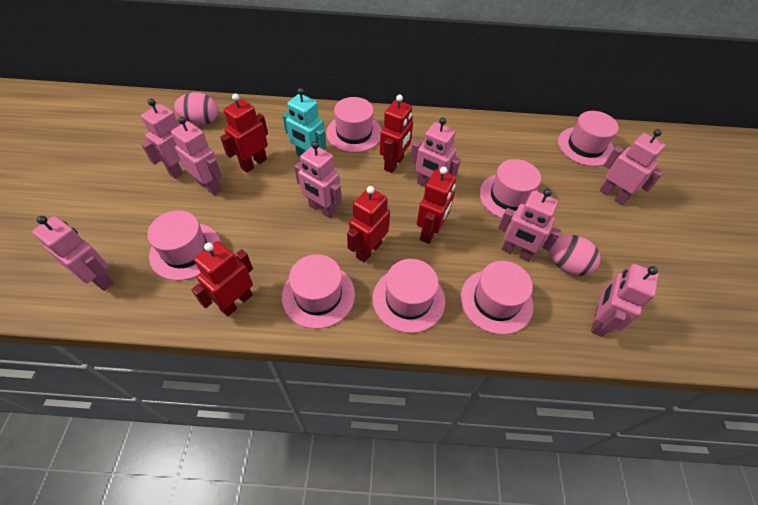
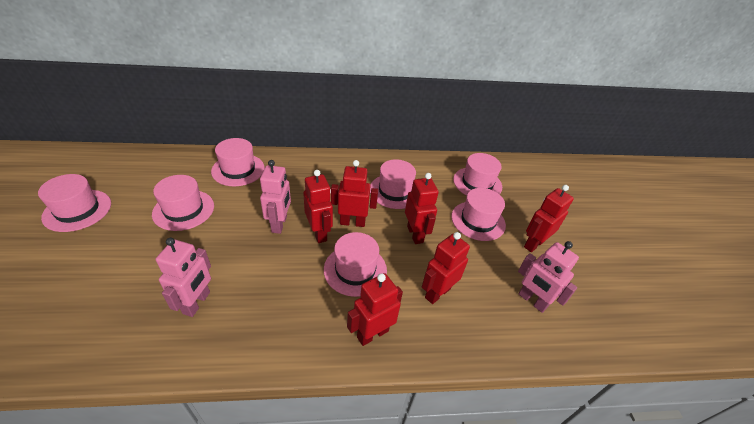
pink egg: 2 -> 0
pink robot: 8 -> 3
red robot: 5 -> 6
turquoise robot: 1 -> 0

